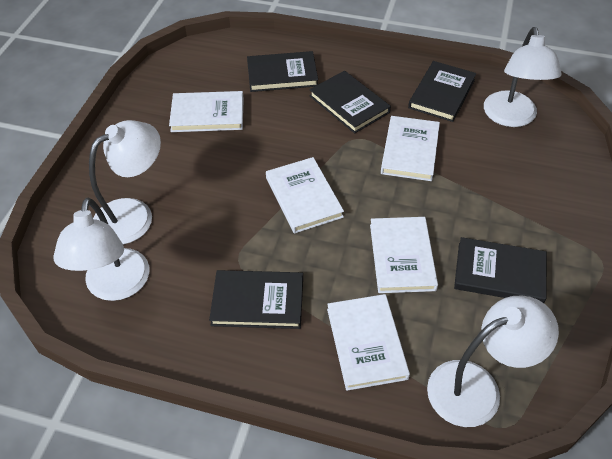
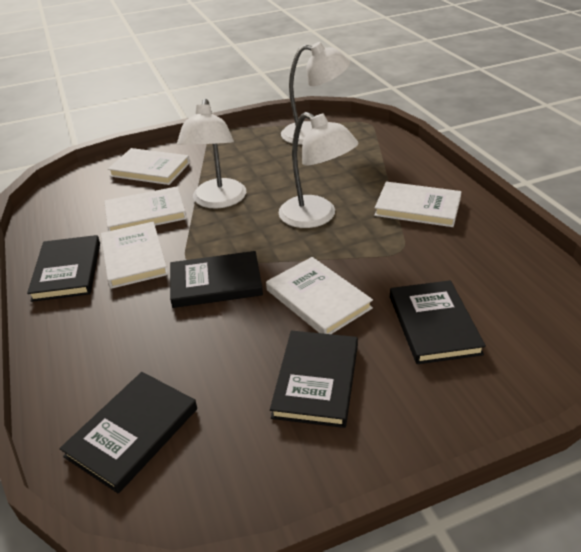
white lamp: 4 -> 3

